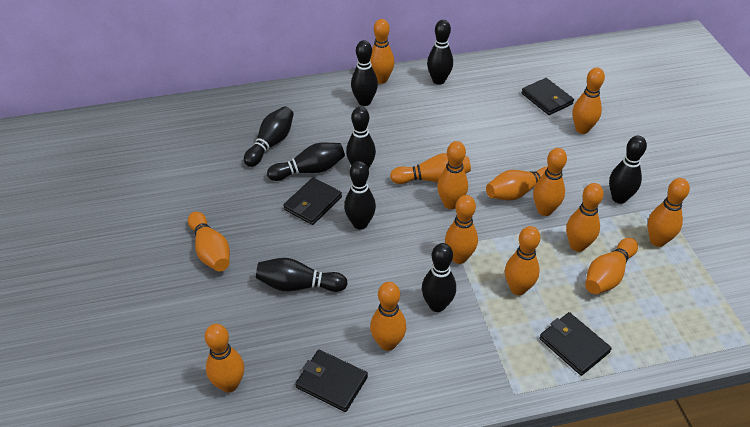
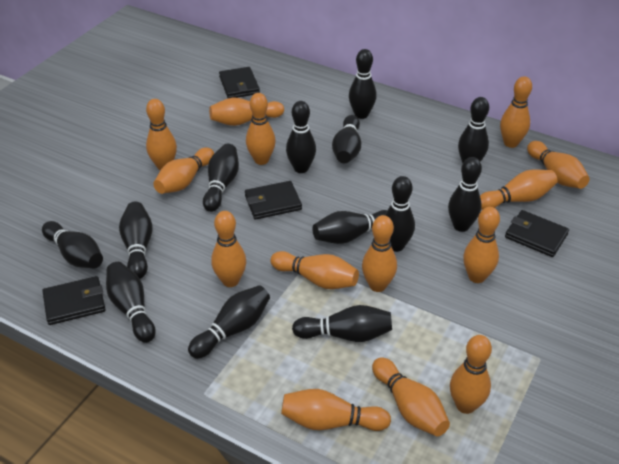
black bowling pin: 9 -> 13

